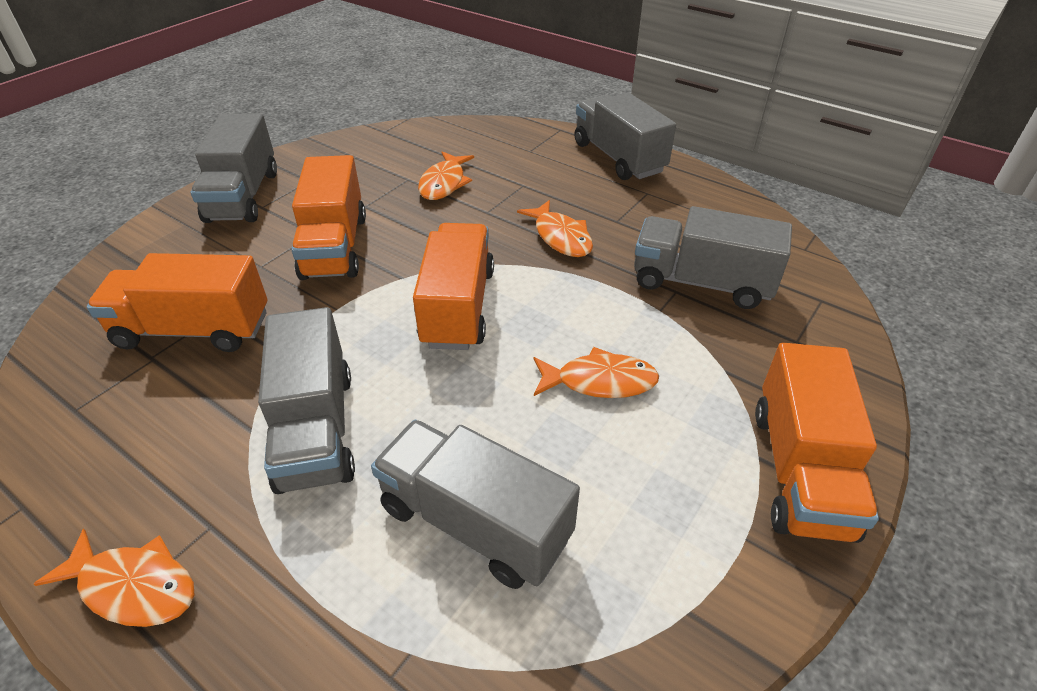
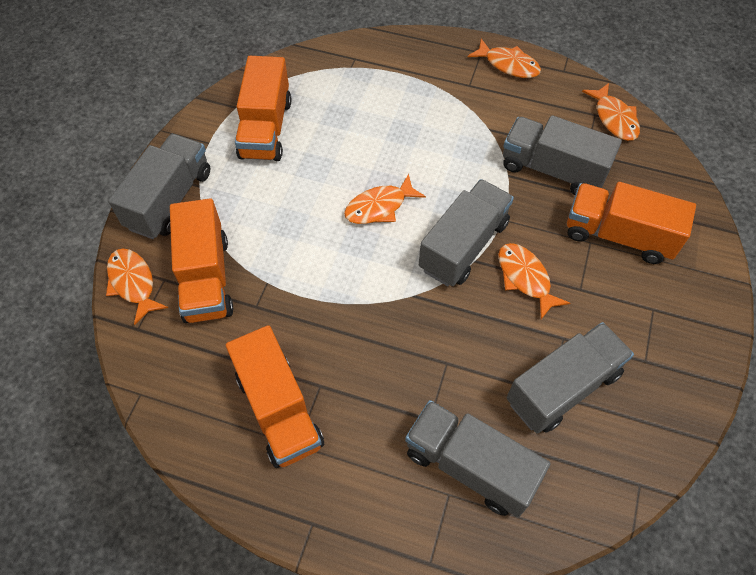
orange fish: 4 -> 5

